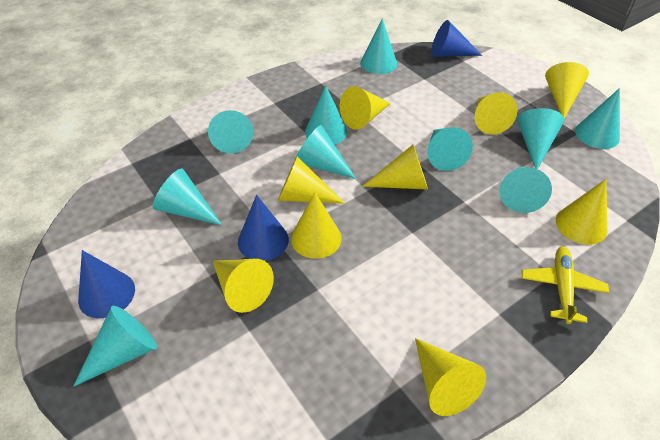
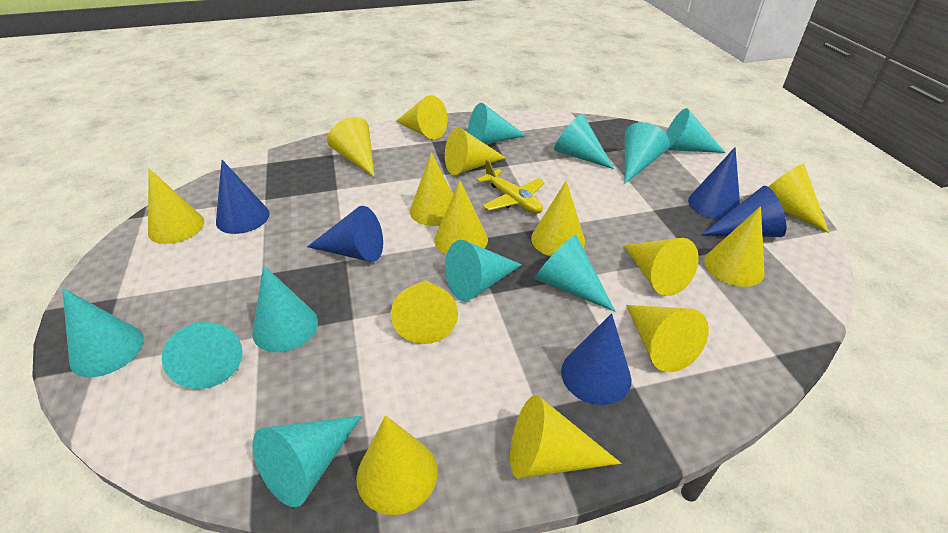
blue cone: 3 -> 5
yellow cone: 9 -> 14

